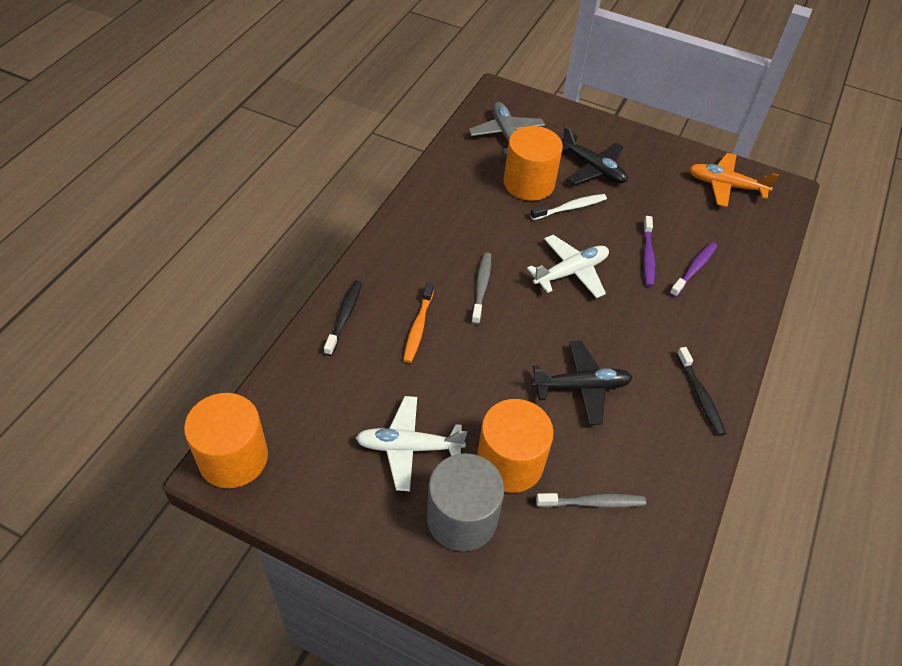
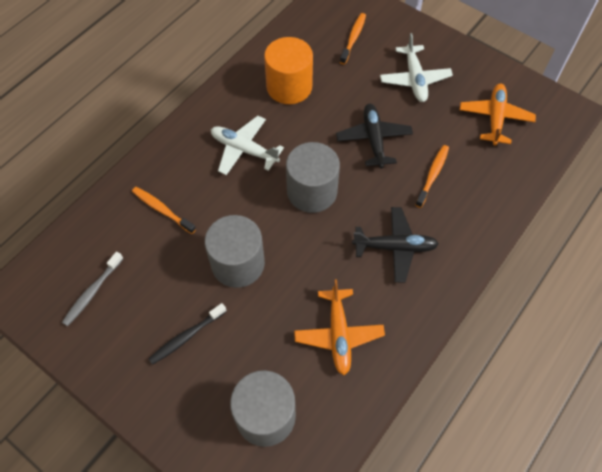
black toothbrush: 2 -> 1
grey cylinder: 1 -> 3
grey plane: 1 -> 0
grey toothbrush: 2 -> 1
orange cylinder: 3 -> 1
orange plane: 1 -> 2
orange toothbrush: 1 -> 3
purple toothbrush: 2 -> 0
white toothbrush: 1 -> 0

